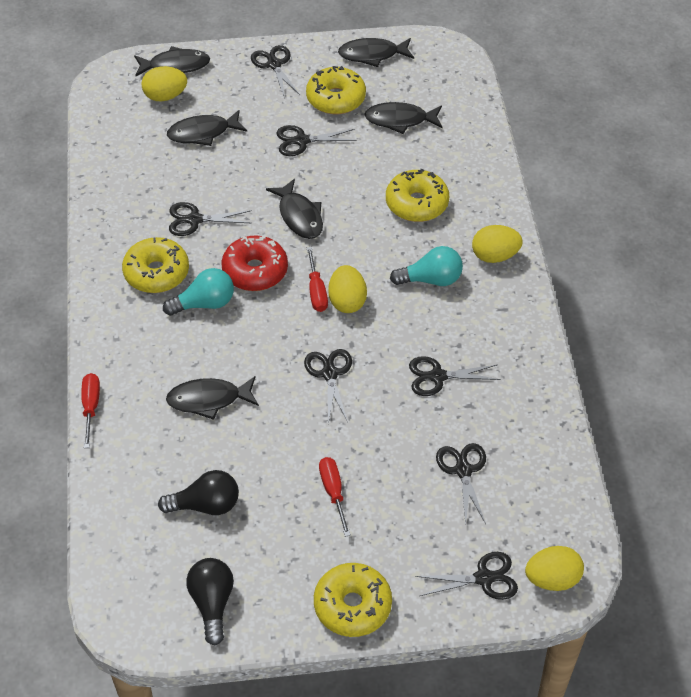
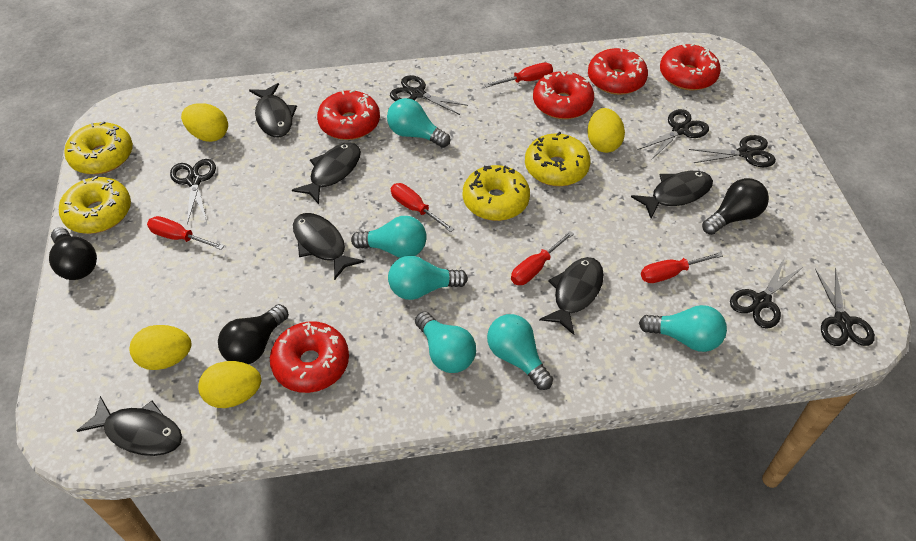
black light bulb: 2 -> 3
black scissors: 7 -> 6
red donut: 1 -> 5
red screwdriver: 3 -> 5
turquoise light bulb: 2 -> 6

